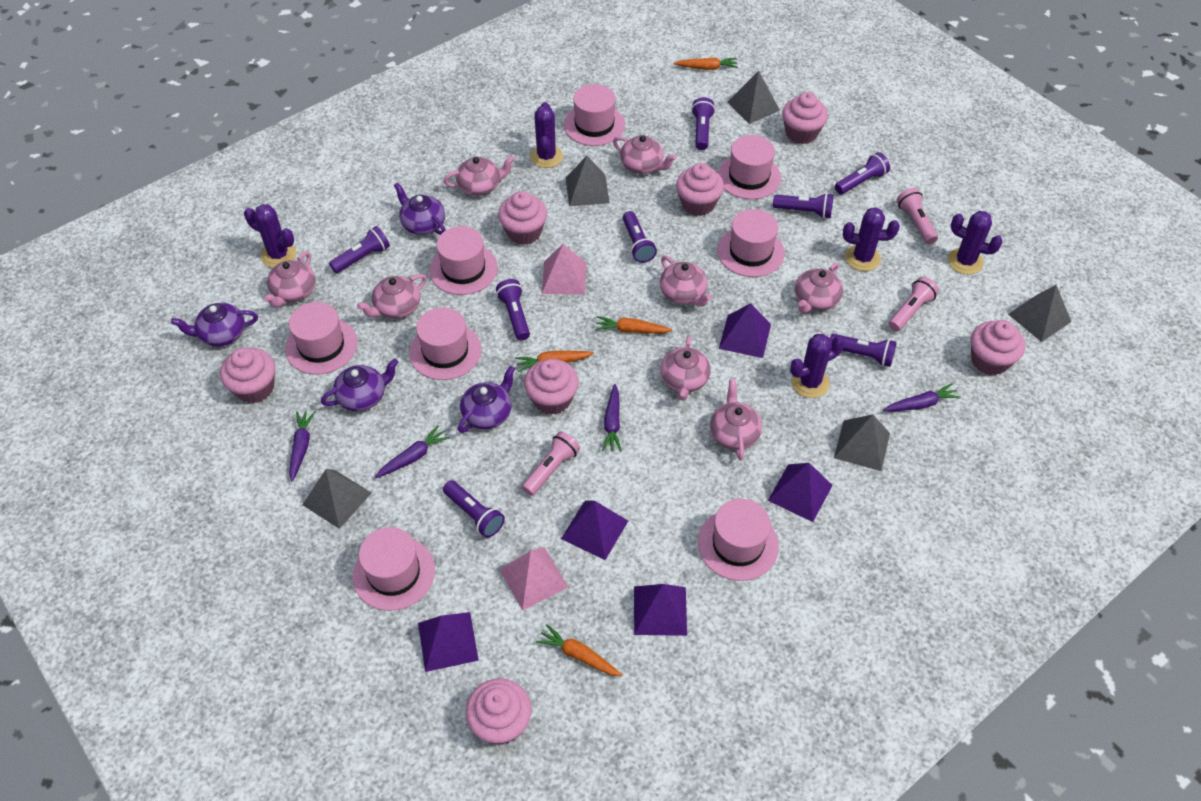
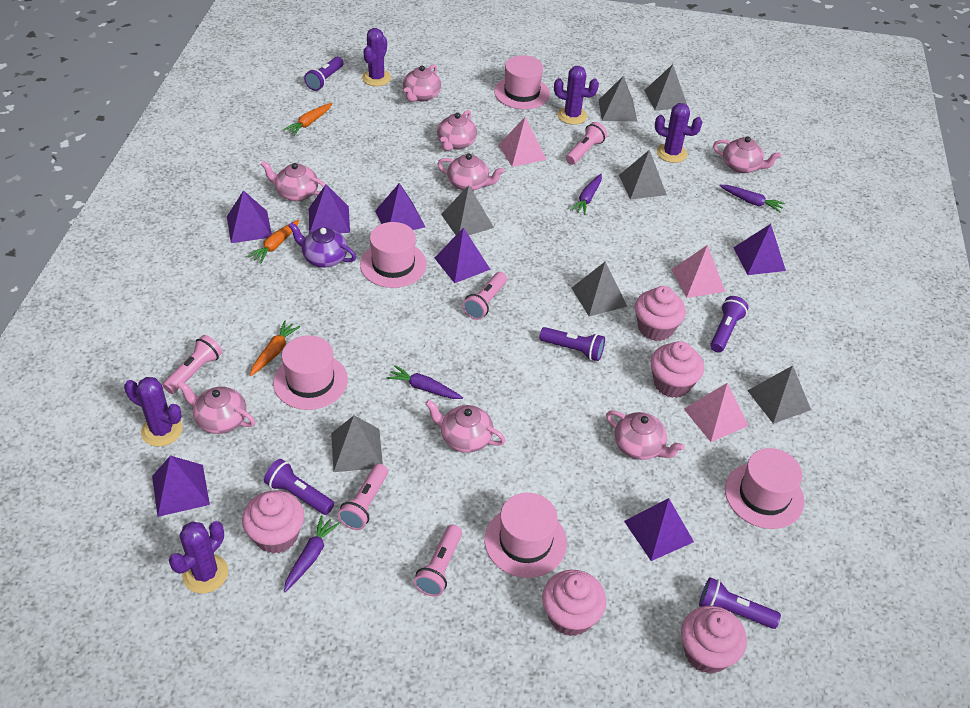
grey pyramid: 5 -> 7
orange carrot: 4 -> 3
pink cupcake: 7 -> 5
pink flashlight: 3 -> 5
pink hat: 8 -> 5
pink pyramid: 2 -> 3
purple flashlight: 8 -> 5
purple pyramid: 5 -> 7
purple teapot: 4 -> 1

